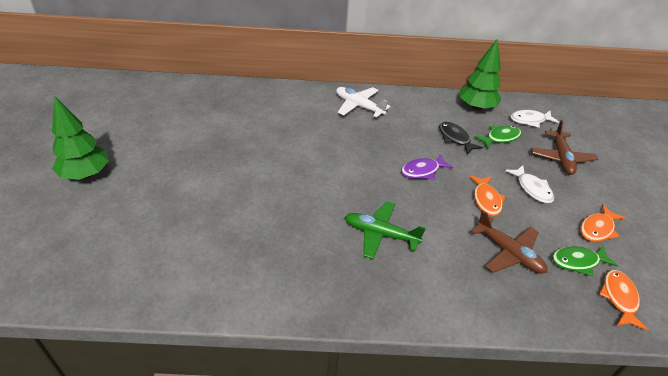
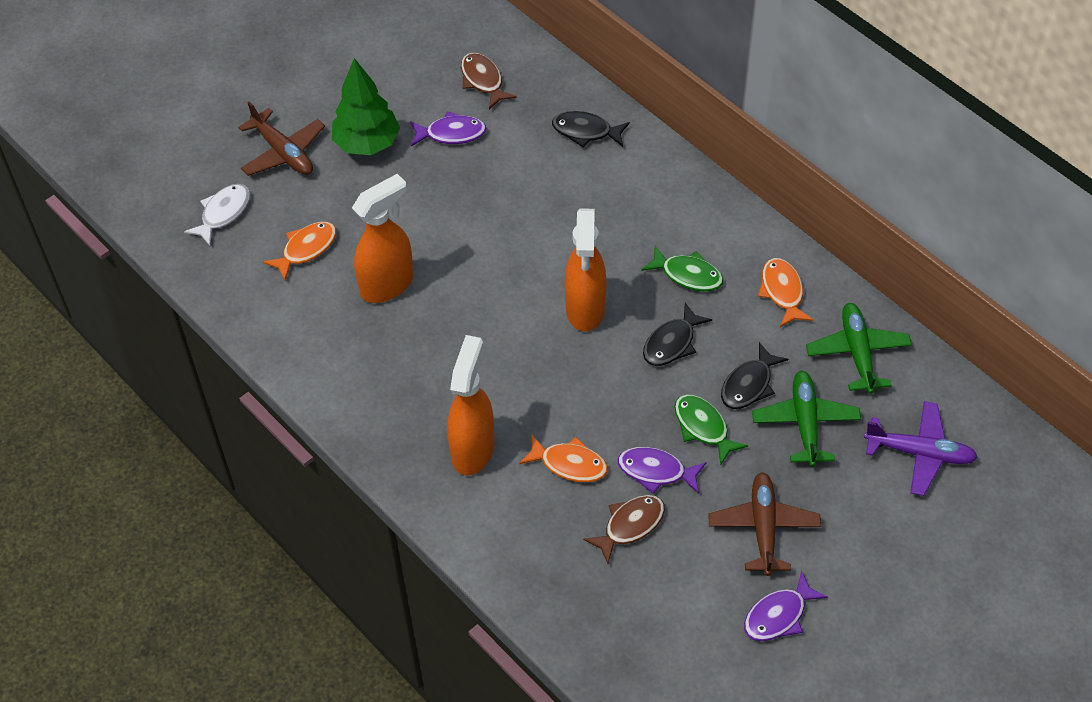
black fish: 1 -> 3
brown fish: 0 -> 2
green plane: 1 -> 2
green tree: 2 -> 1
orange spray bottle: 0 -> 3
purple fish: 1 -> 3
purple plane: 0 -> 1
white fish: 2 -> 1
white plane: 1 -> 0

